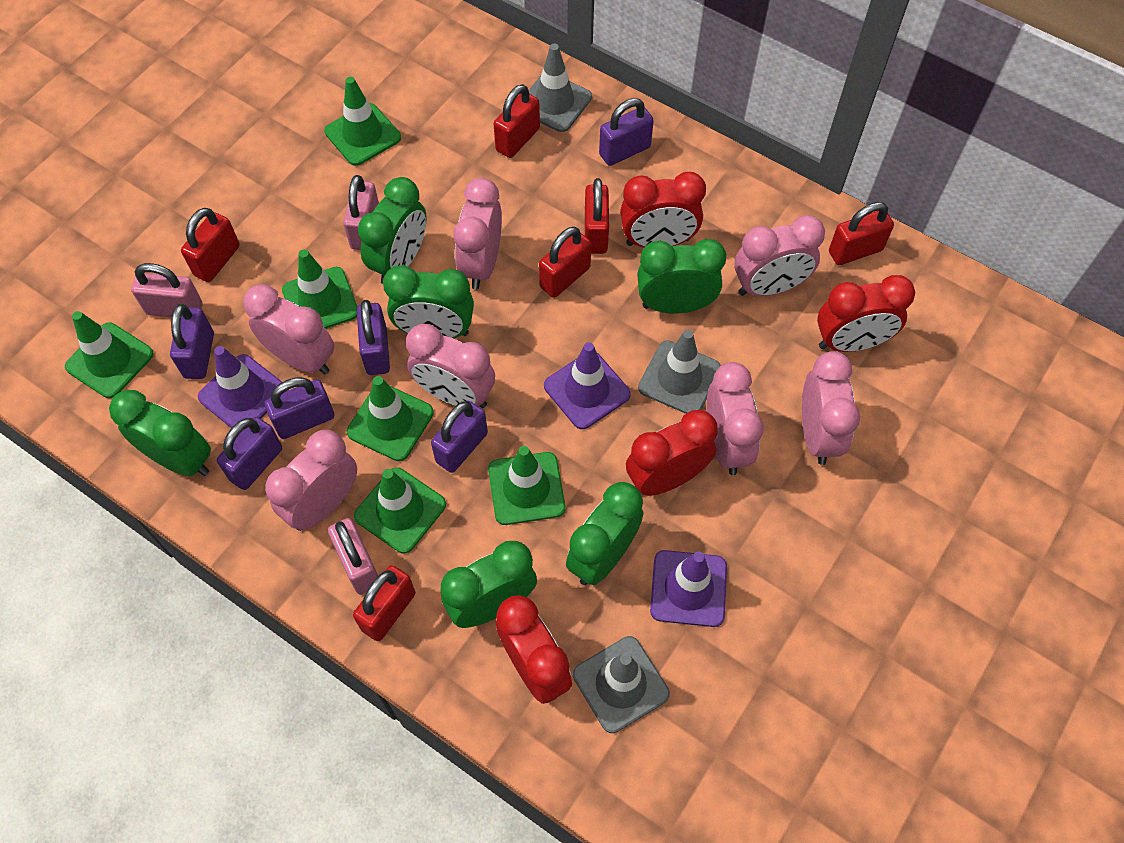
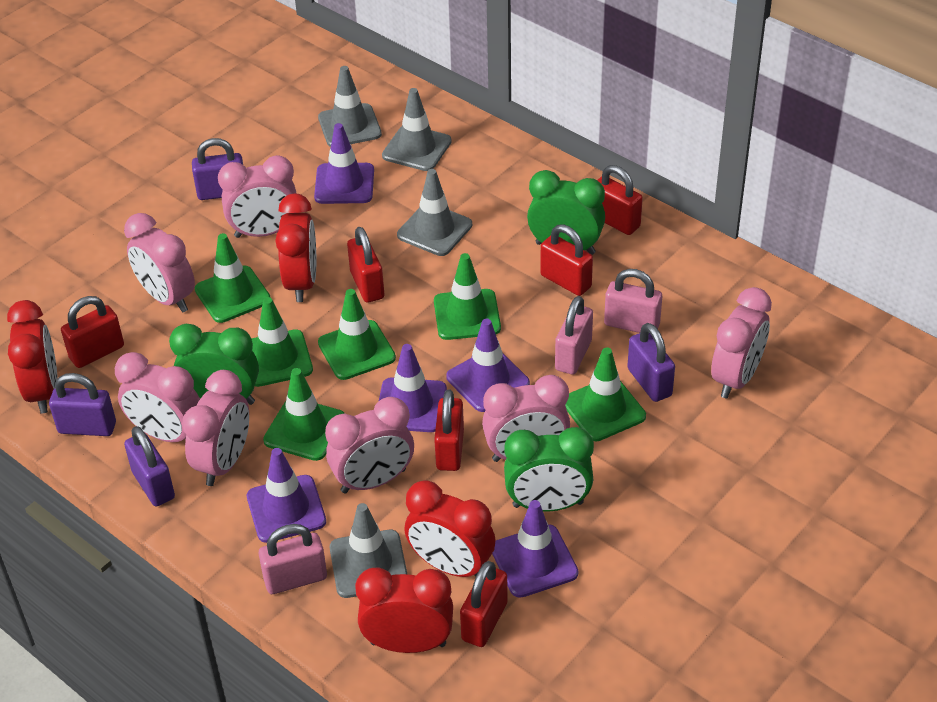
green clock: 6 -> 3
grey traffic cone: 3 -> 4
purple padlock: 6 -> 4
purple traffic cone: 3 -> 5

